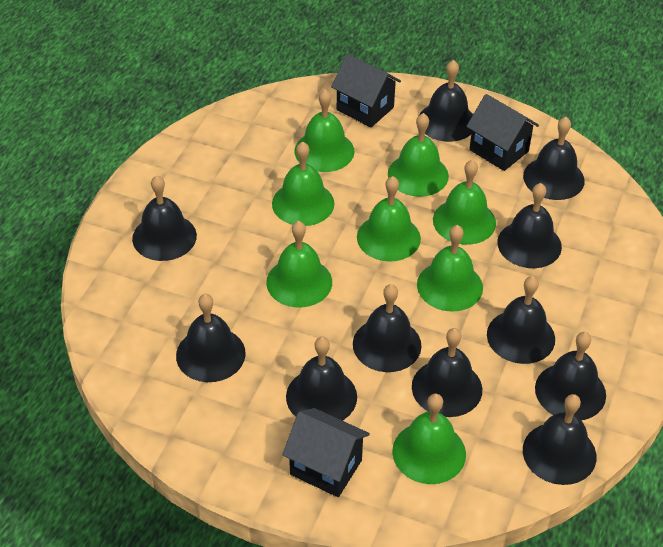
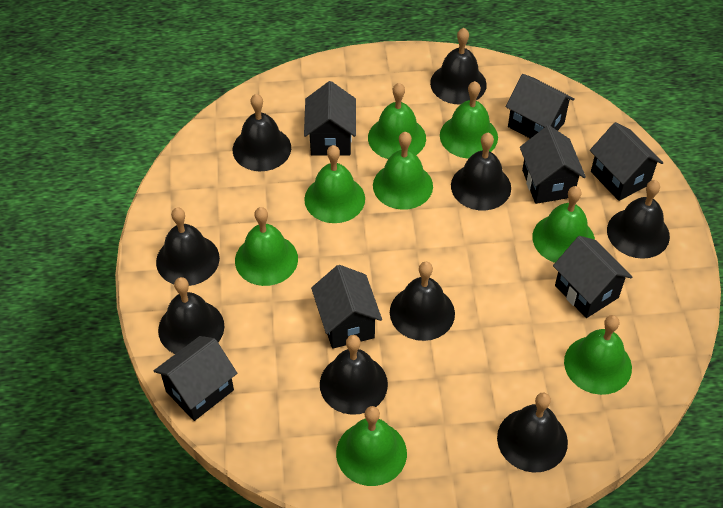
black bell: 11 -> 9
black house: 3 -> 7

